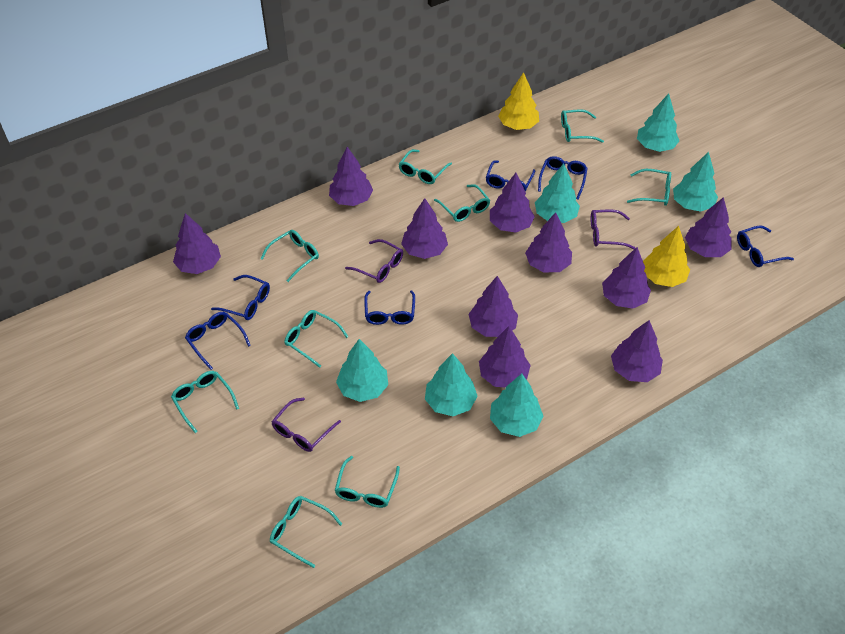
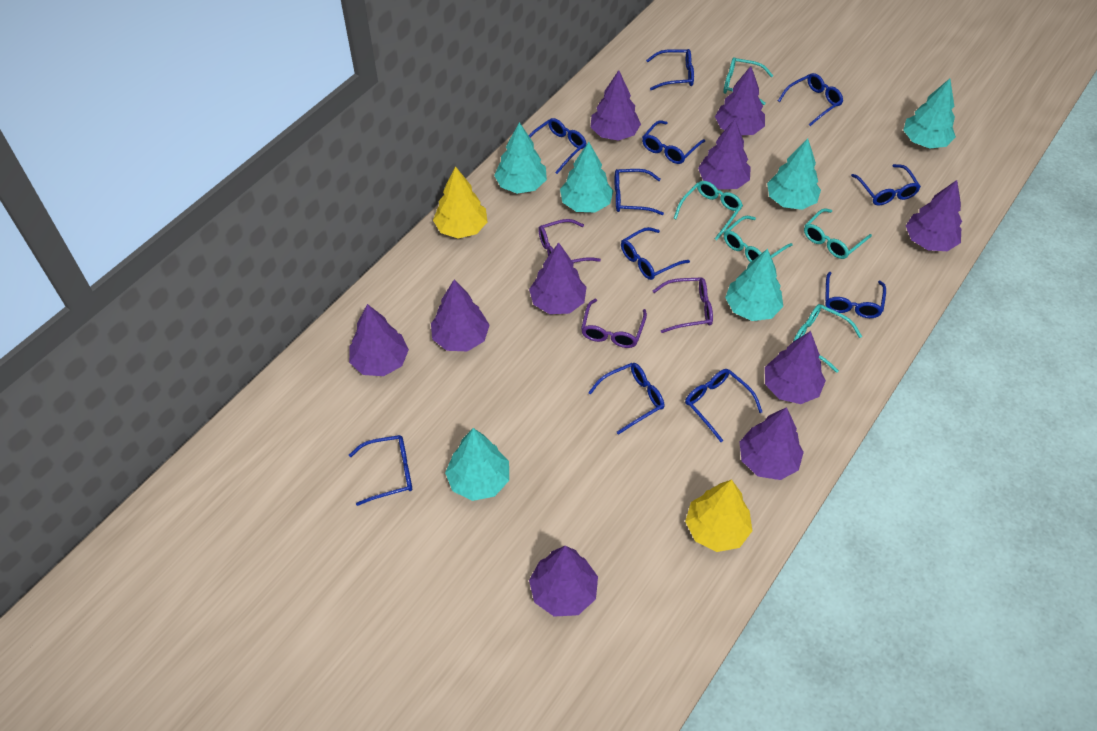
blue glasses: 6 -> 11
turquoise glasses: 9 -> 5

